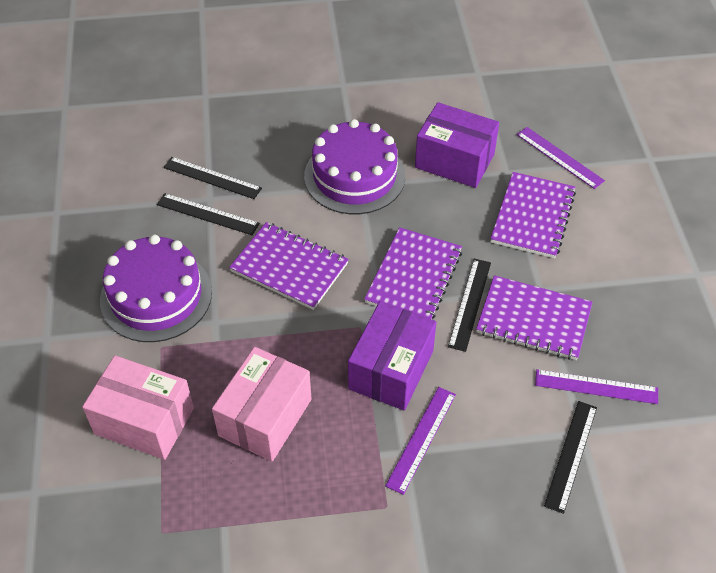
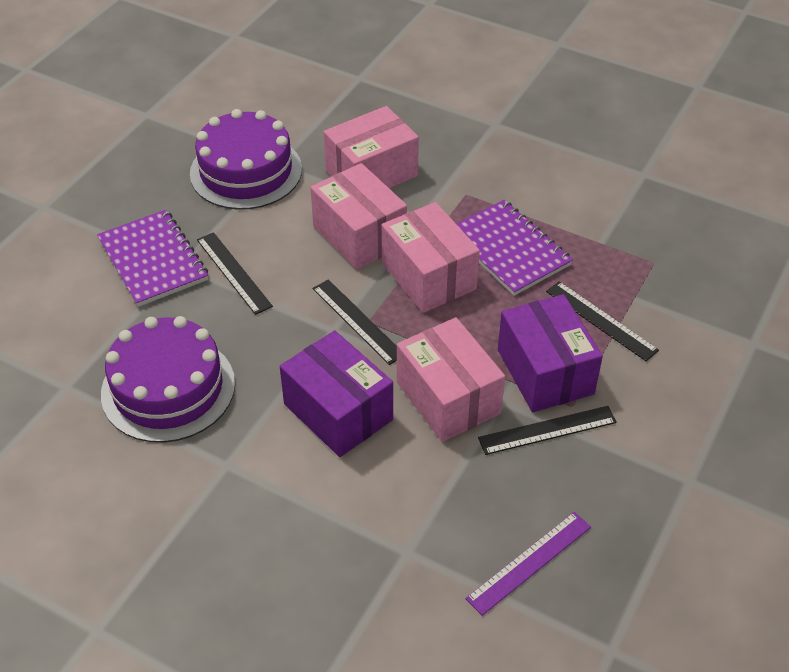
pink box: 2 -> 4
purple notebook: 4 -> 2
purple ruler: 3 -> 1

